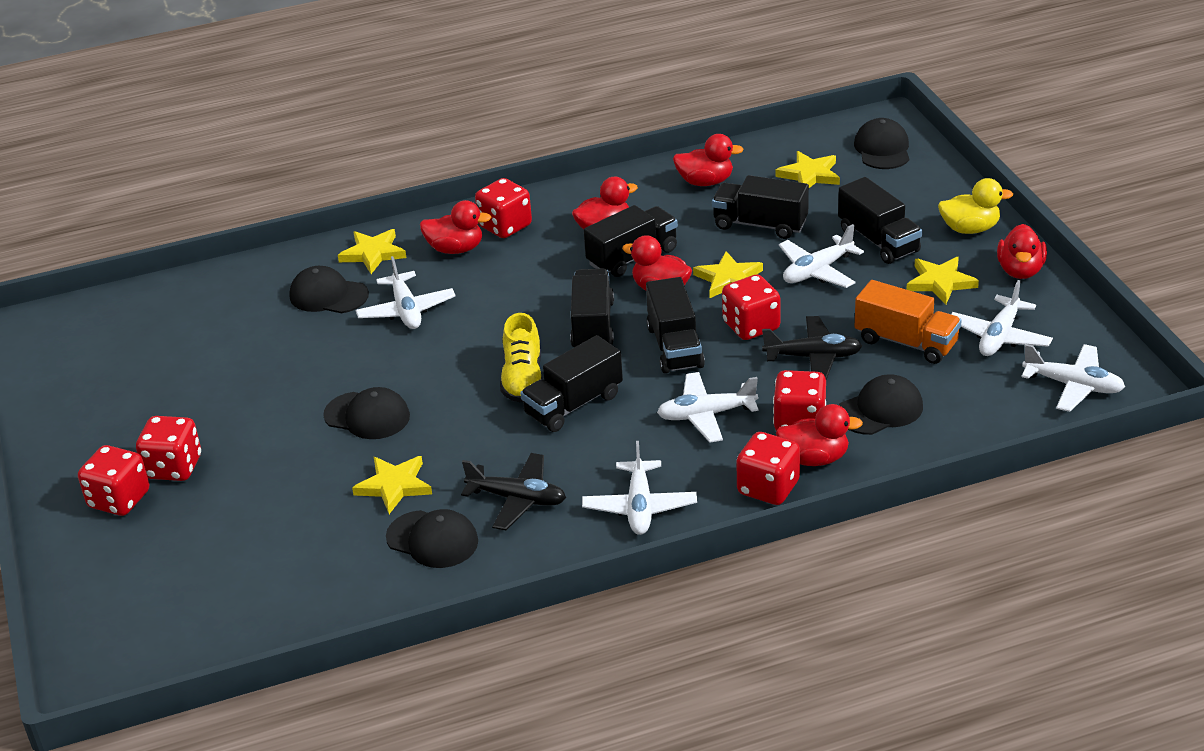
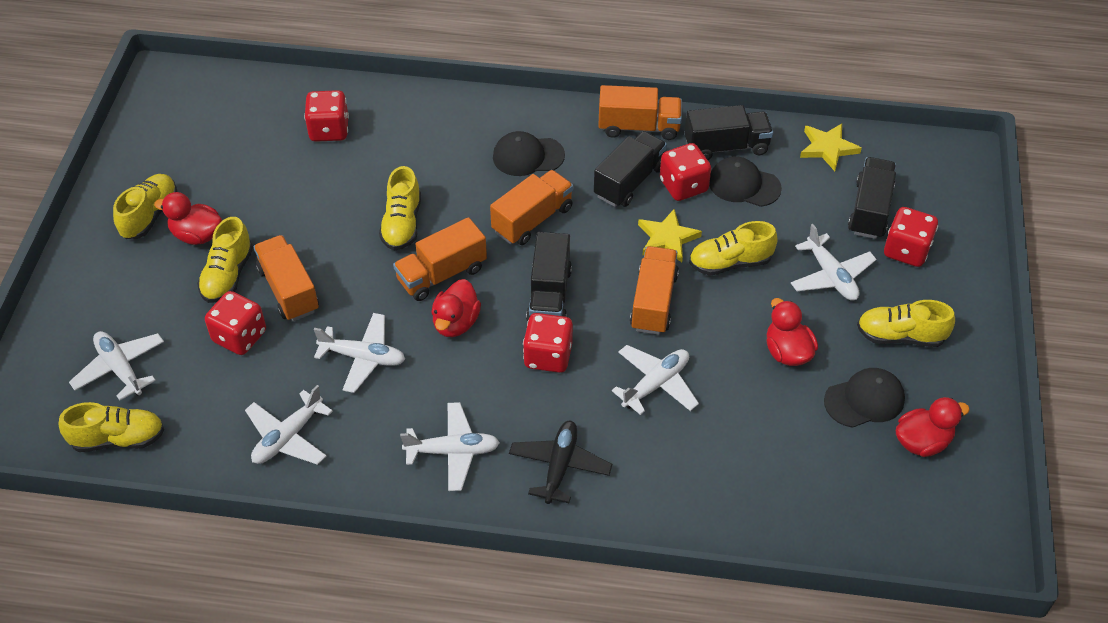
black cap: 5 -> 3
black plane: 2 -> 1
black truck: 6 -> 4
orange truck: 1 -> 5
red dice: 6 -> 5
red duck: 6 -> 4
yellow duck: 1 -> 0
yellow shoe: 1 -> 6
yellow star: 5 -> 2

